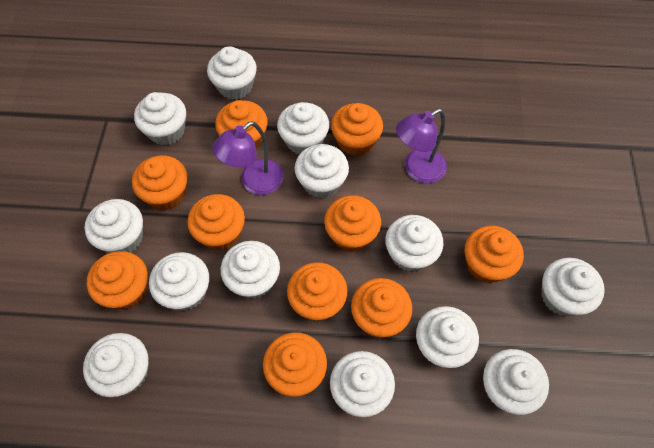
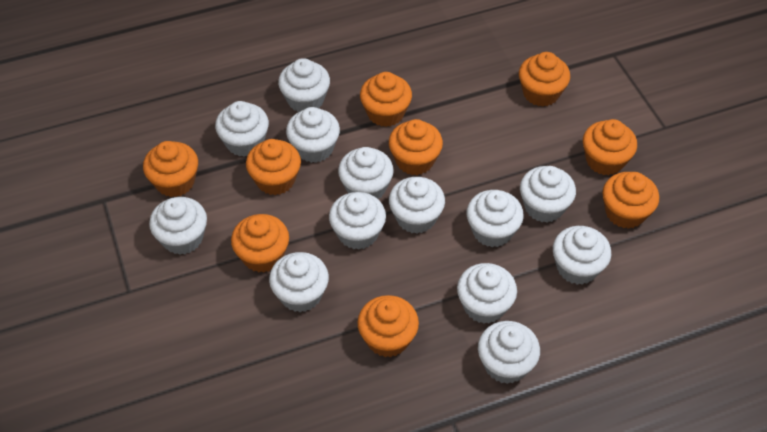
orange cupcake: 10 -> 9
purple lamp: 2 -> 0

